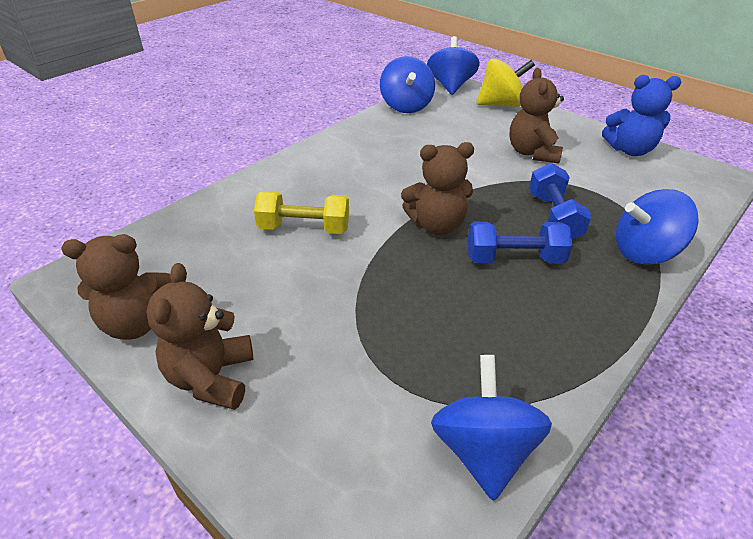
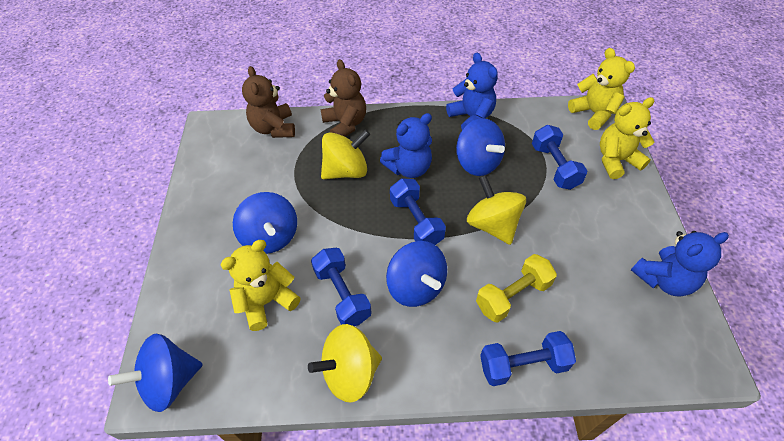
blue dumbbell: 2 -> 4
blue teddy bear: 1 -> 3
brown teddy bear: 4 -> 2
yellow spinning top: 1 -> 3
yellow teddy bear: 0 -> 3

